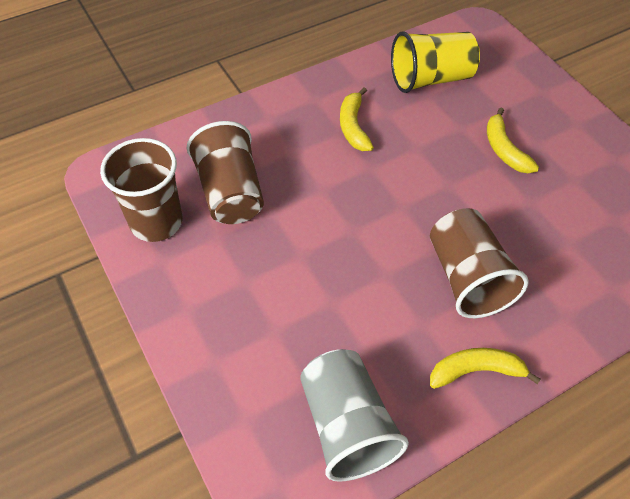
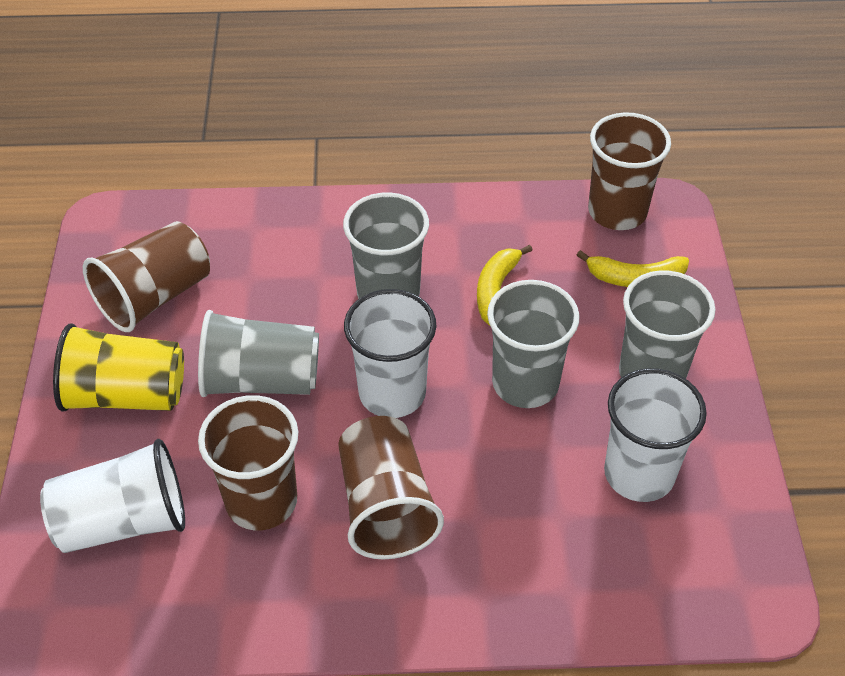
brown cup: 3 -> 4
grey cup: 1 -> 4
white cup: 0 -> 3
yellow banana: 3 -> 2

